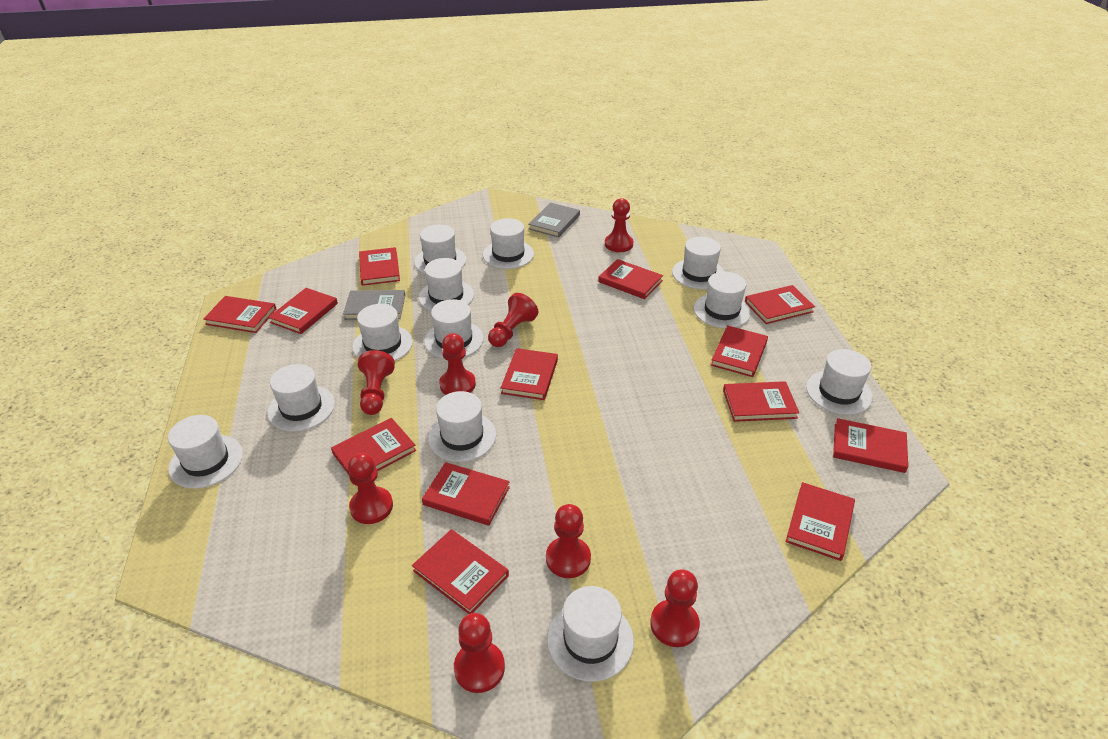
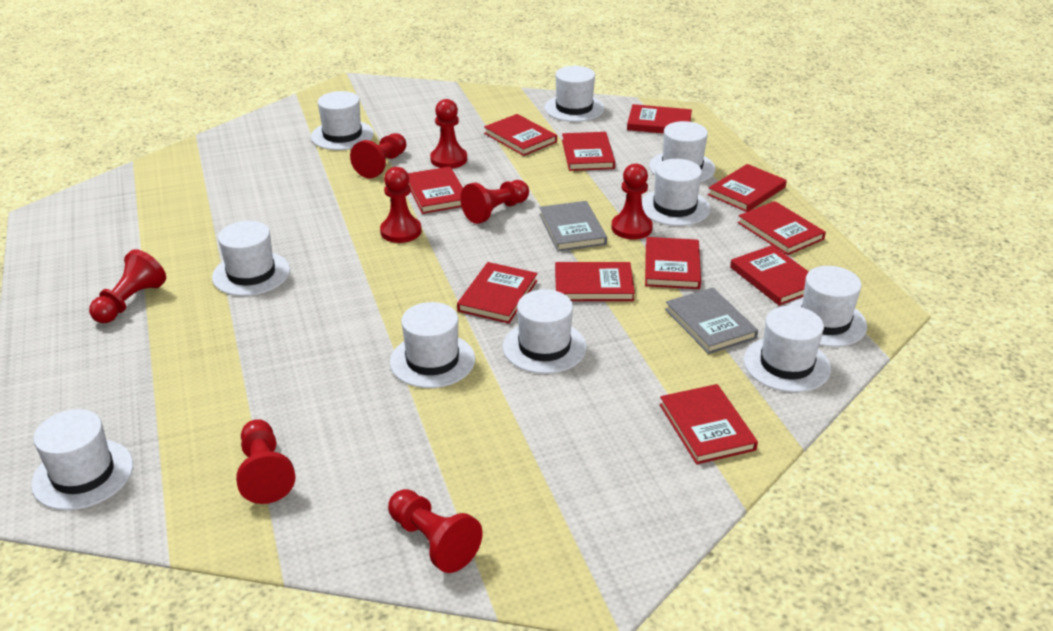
red book: 13 -> 11
white hat: 12 -> 10

